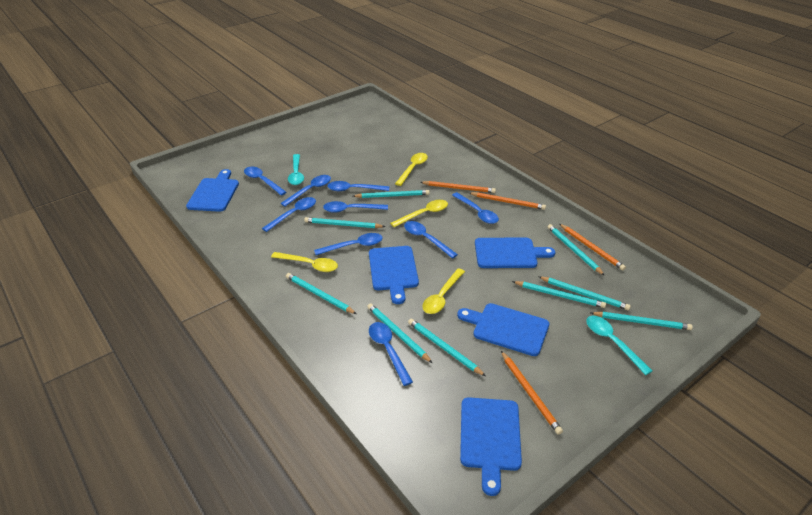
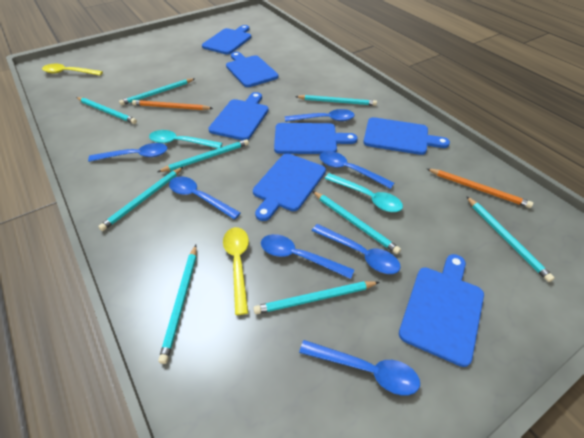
blue cutting board: 5 -> 7
blue spoon: 9 -> 7
orange pencil: 4 -> 2
yellow spoon: 4 -> 2

